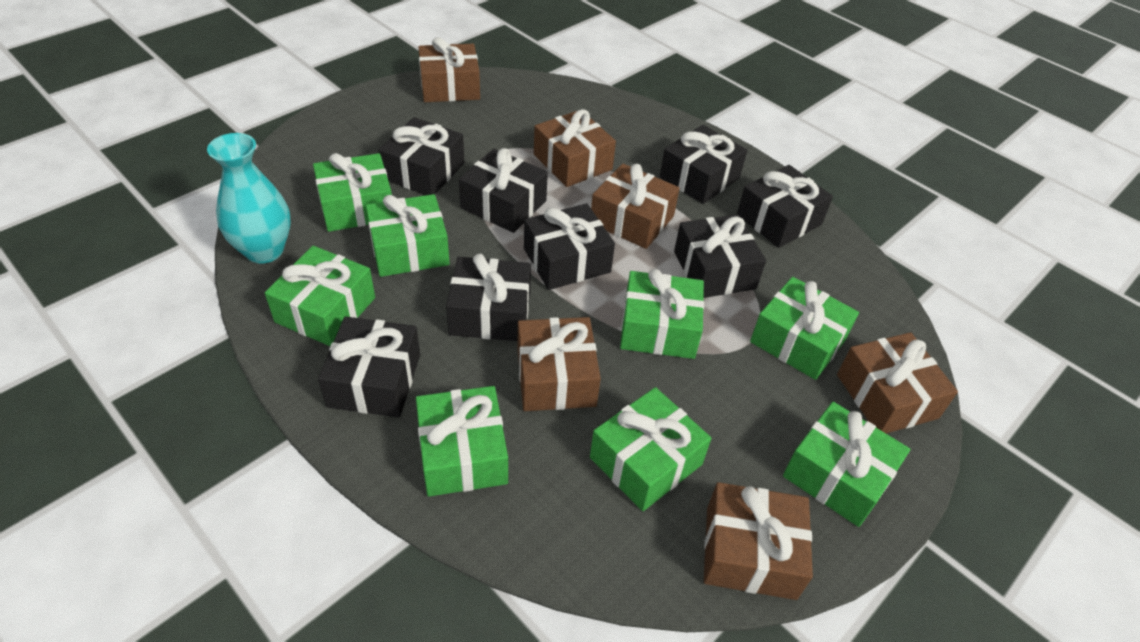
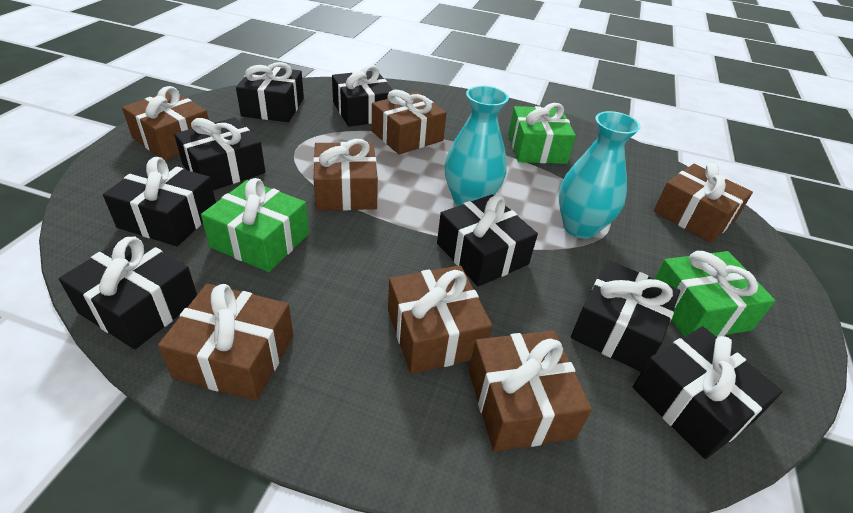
brown gift: 6 -> 7
green gift: 8 -> 3
turquoise vase: 1 -> 2

